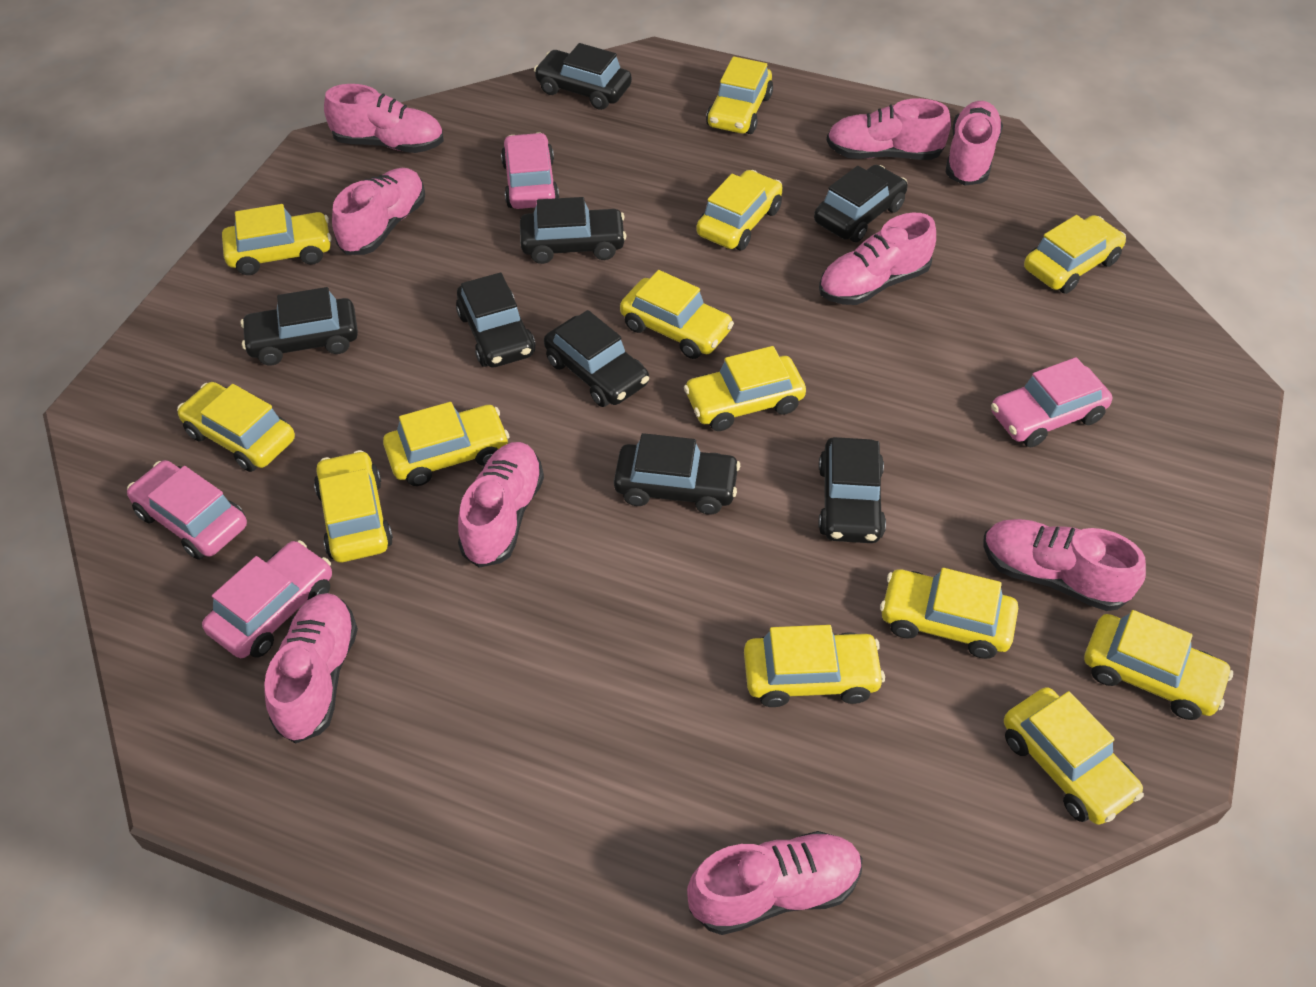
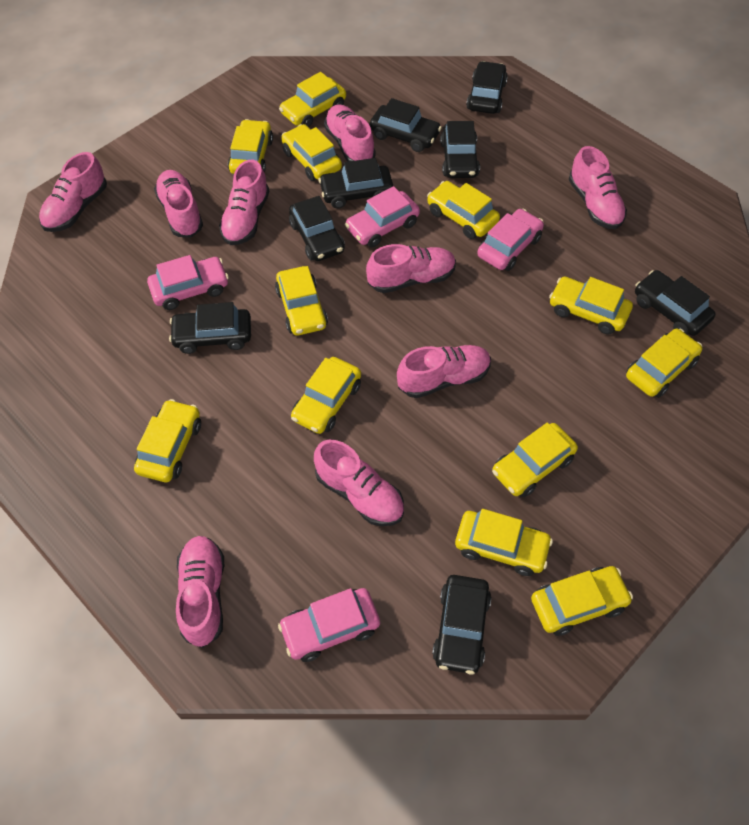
yellow car: 13 -> 12

